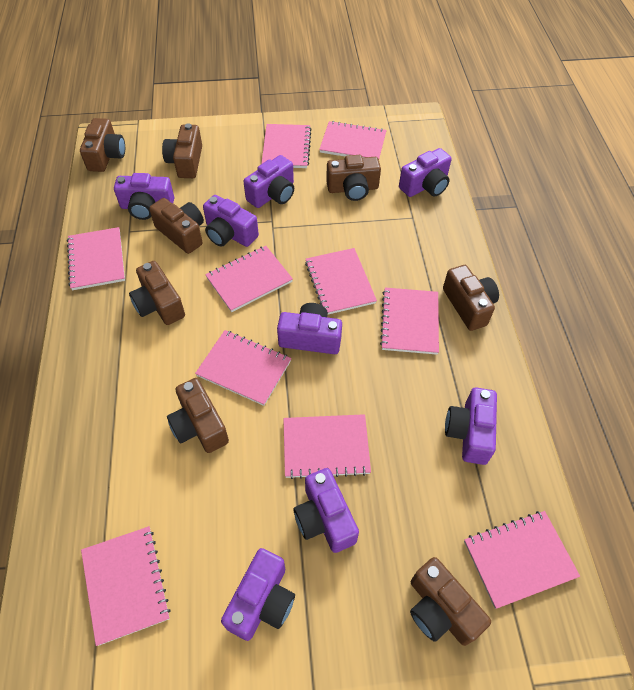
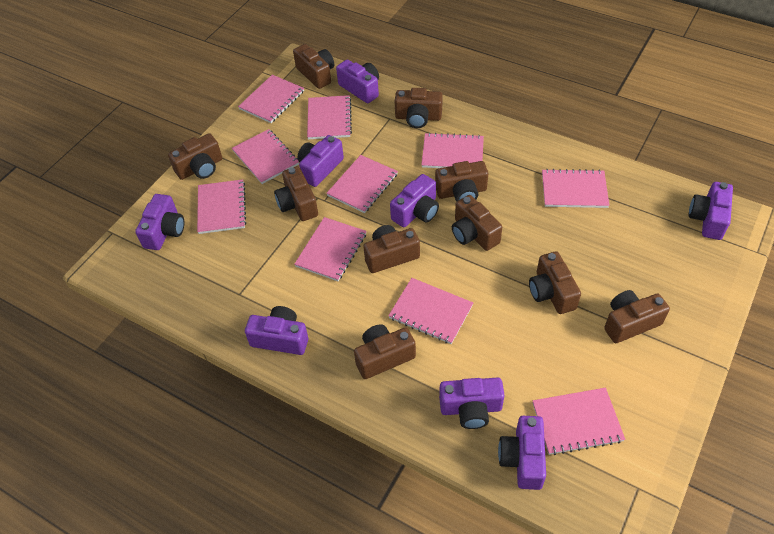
brown camera: 8 -> 10

